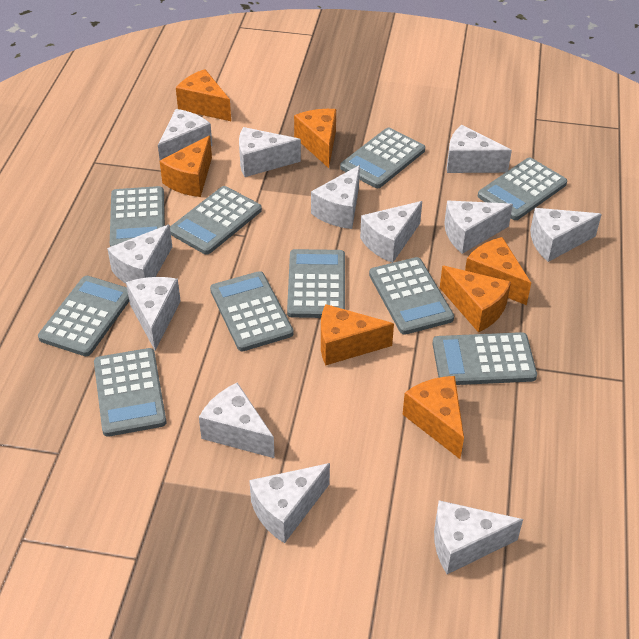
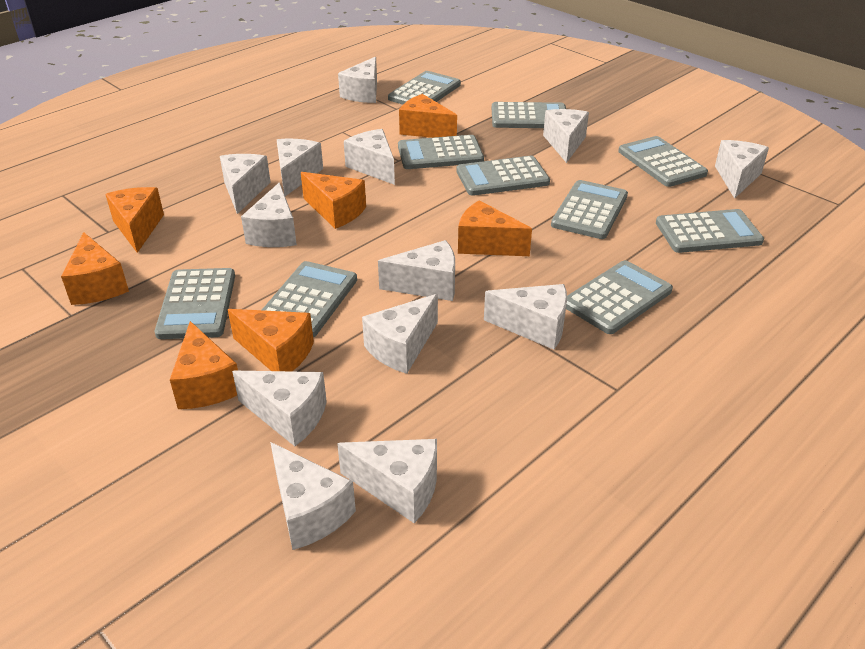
white cheese: 12 -> 13

